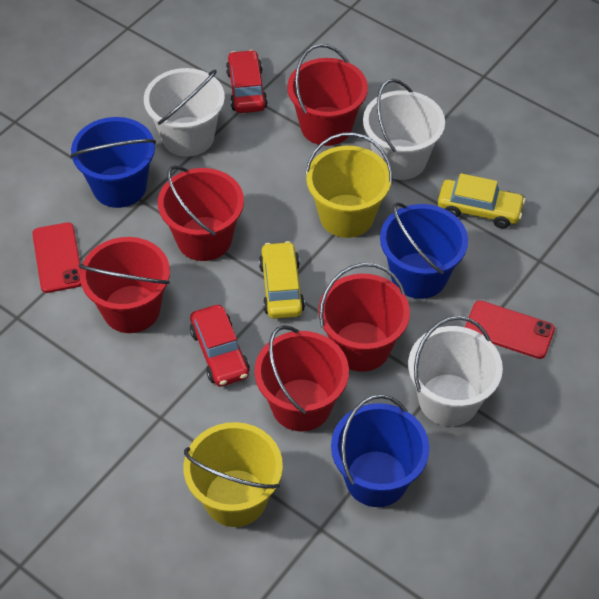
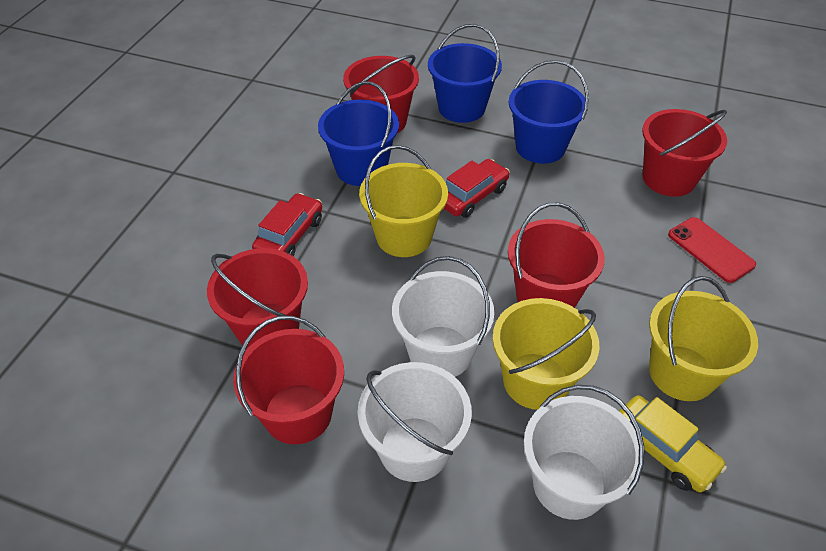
red phone: 2 -> 1
yellow bucket: 2 -> 3
yellow car: 2 -> 1

